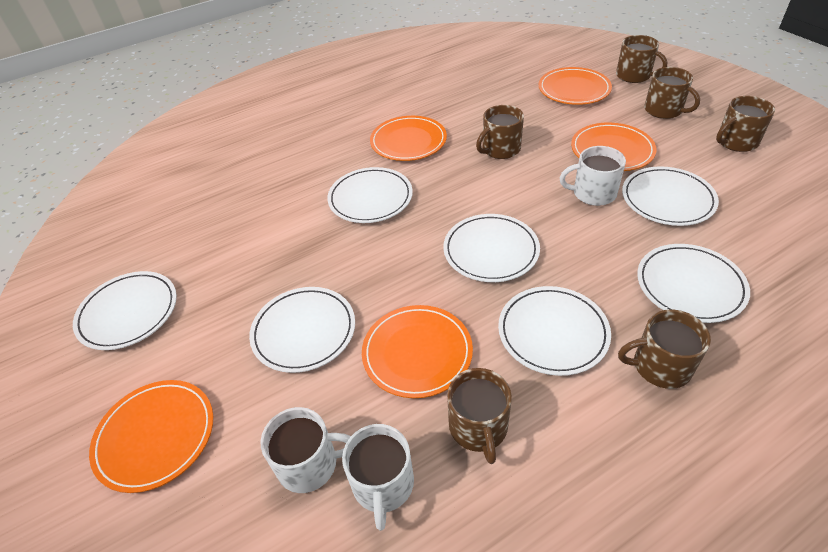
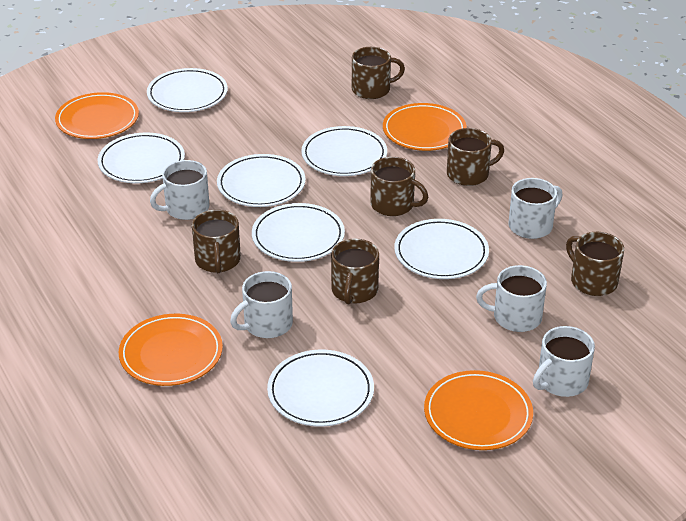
orange plate: 5 -> 4
white mug: 3 -> 5

